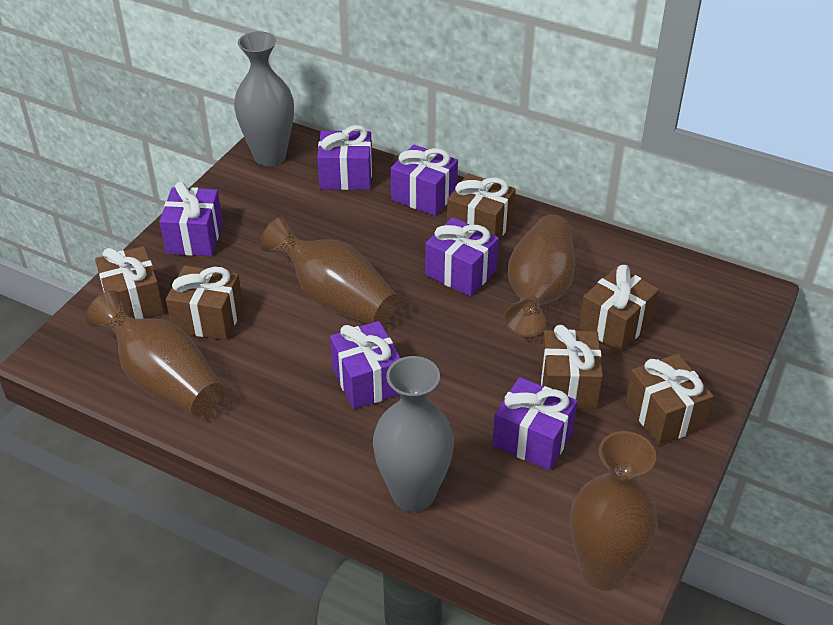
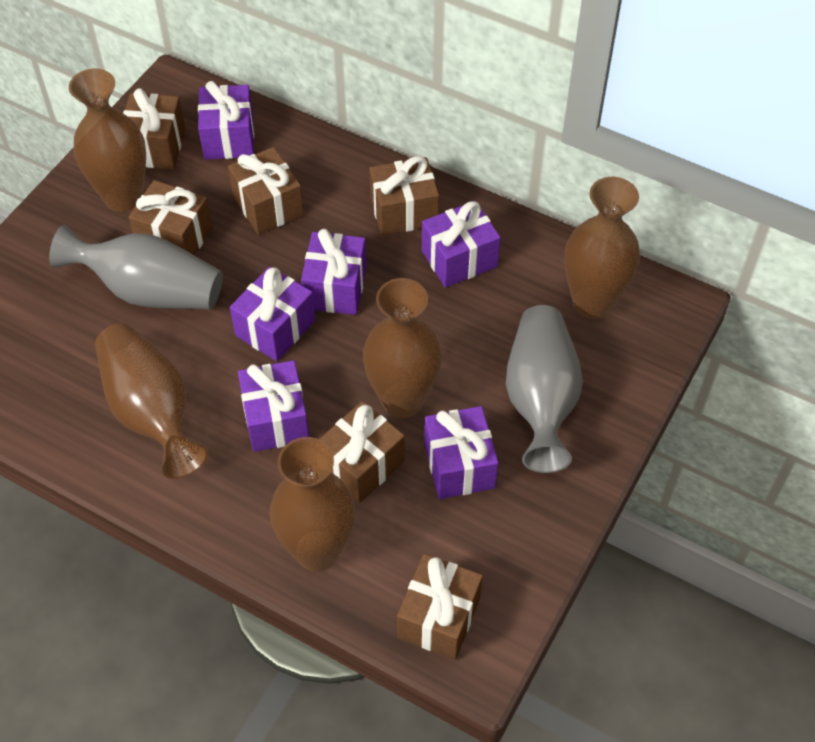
brown vase: 4 -> 5

